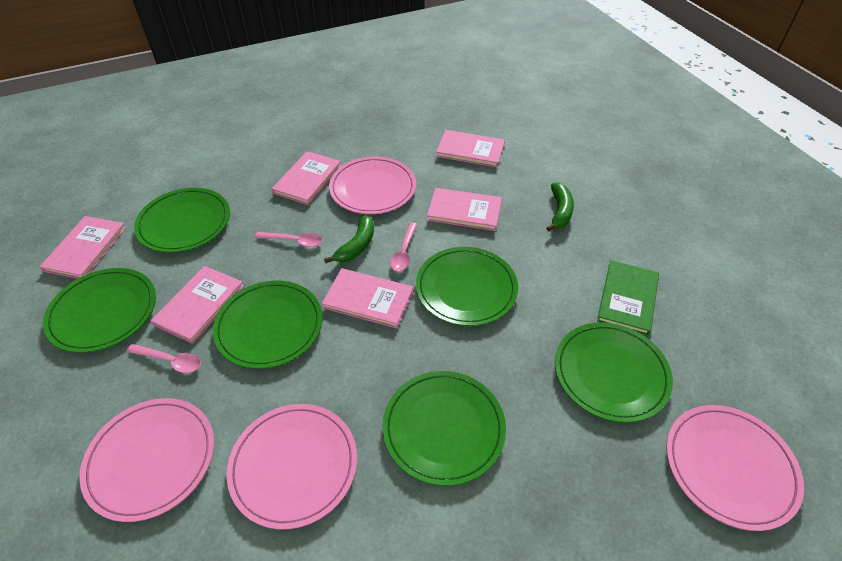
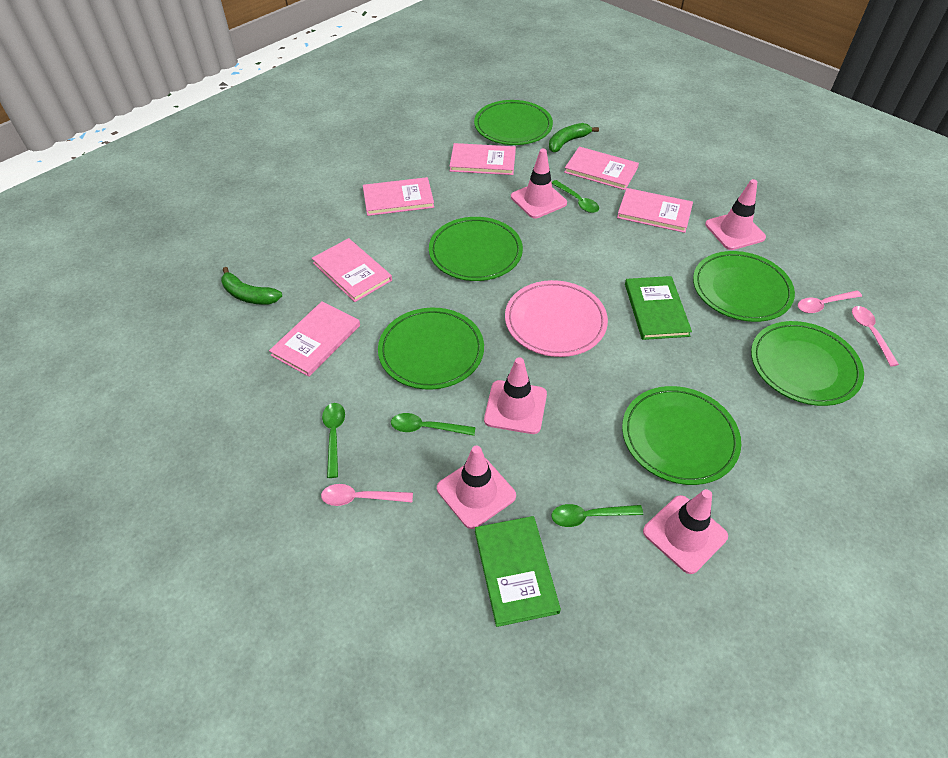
green book: 1 -> 2
green spoon: 0 -> 4
pink plate: 4 -> 1
pink traffic cone: 0 -> 5

